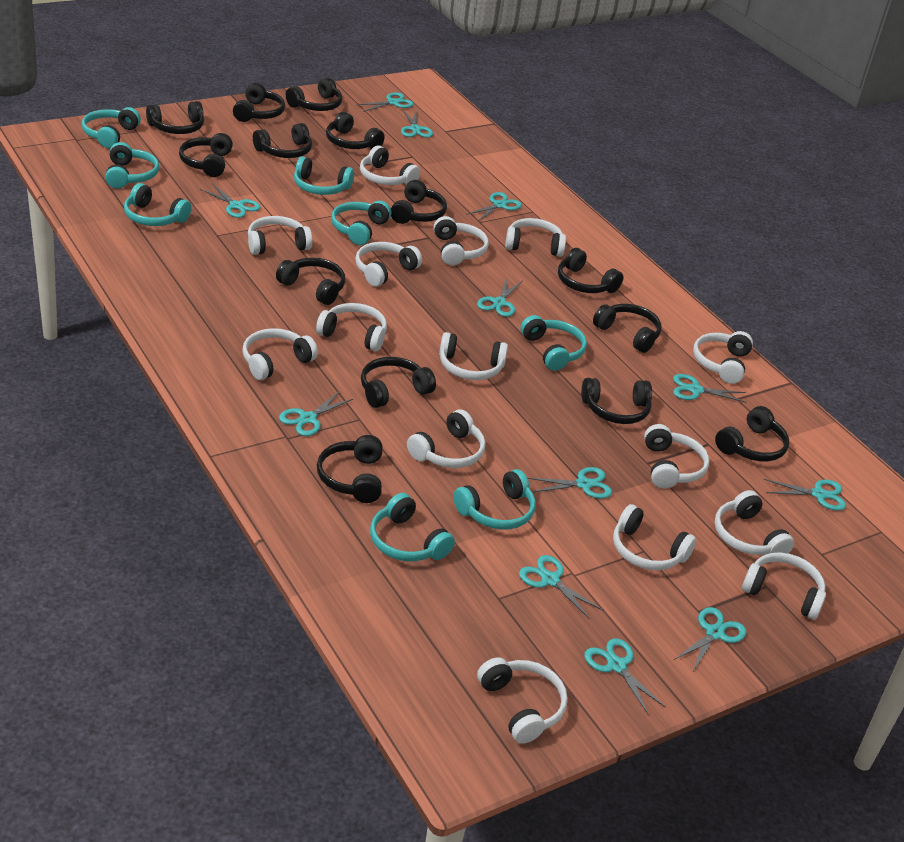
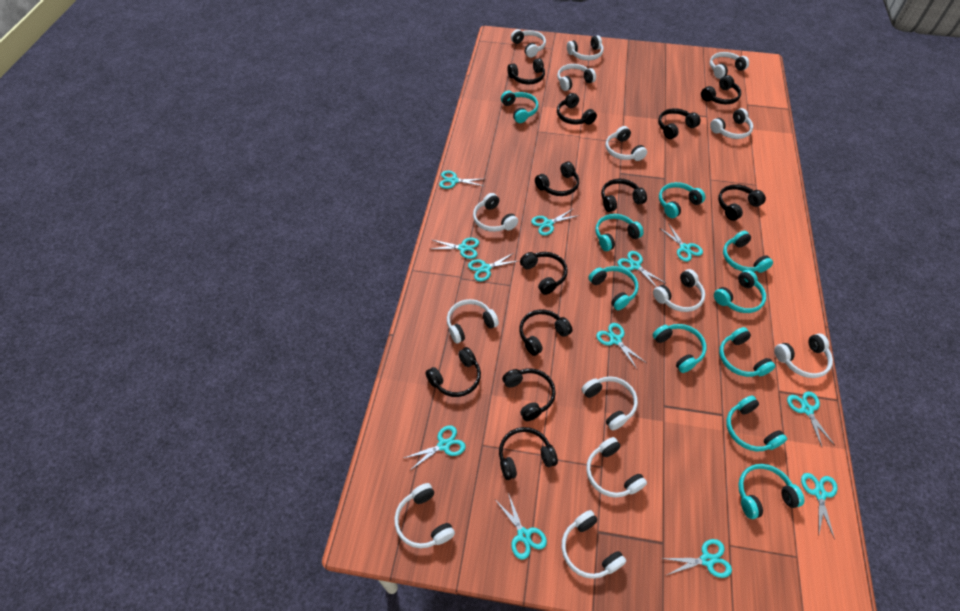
black headphones: 14 -> 12
turquoise headphones: 8 -> 10
white headphones: 15 -> 14

